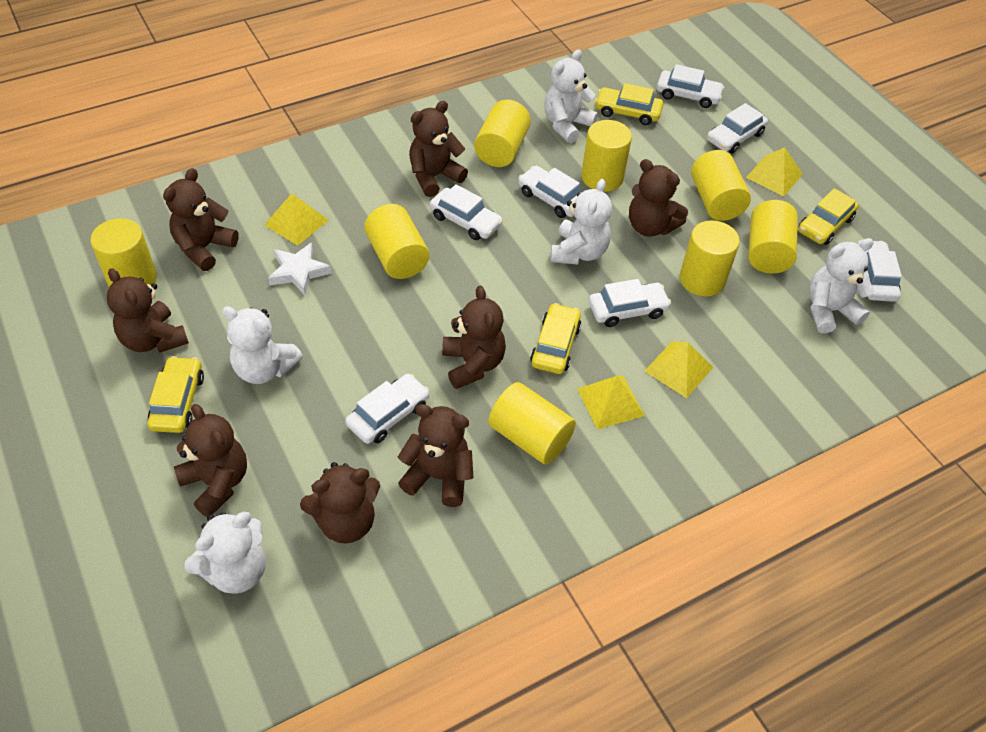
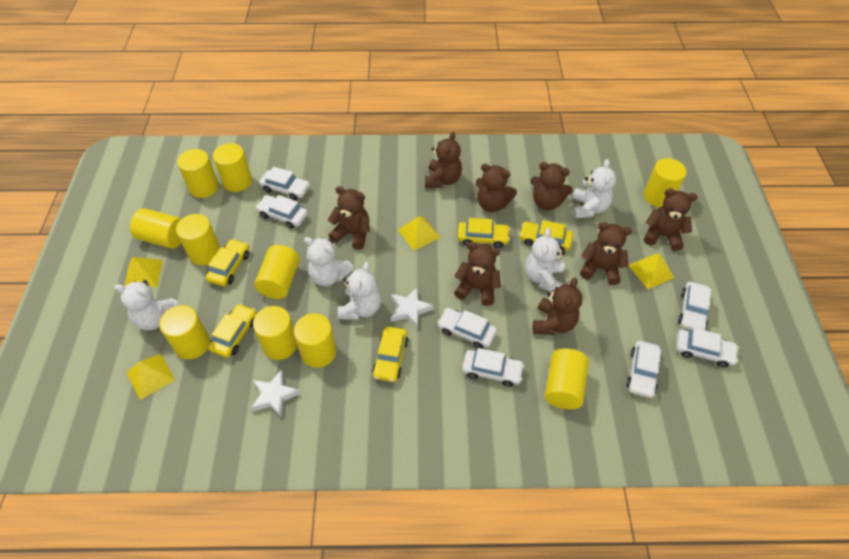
white star: 1 -> 2
yellow car: 4 -> 5
yellow cylinder: 8 -> 10

